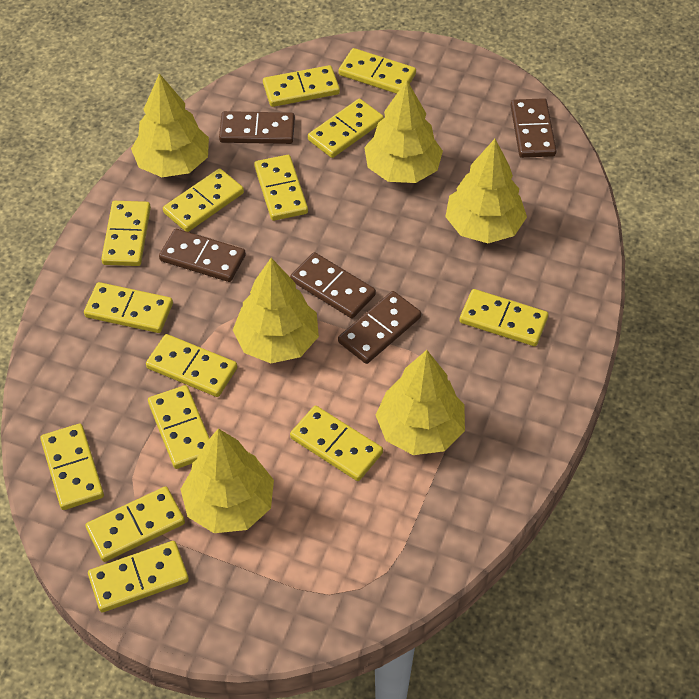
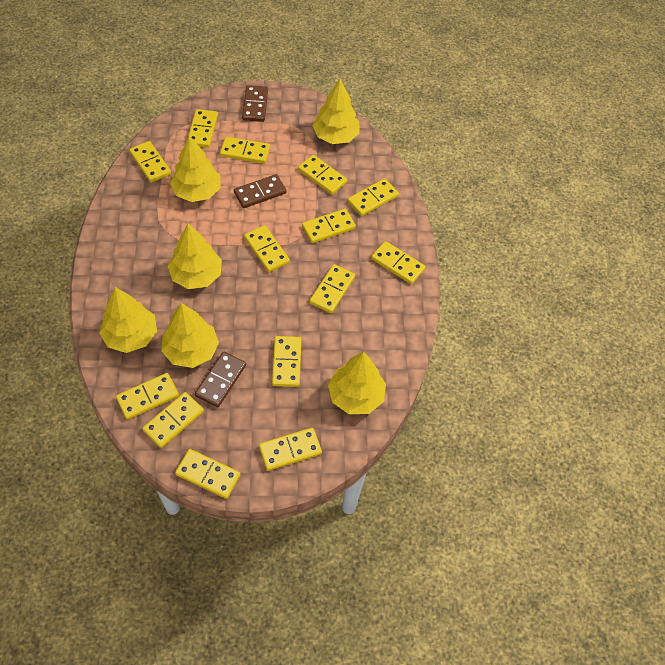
brown domino: 5 -> 3

